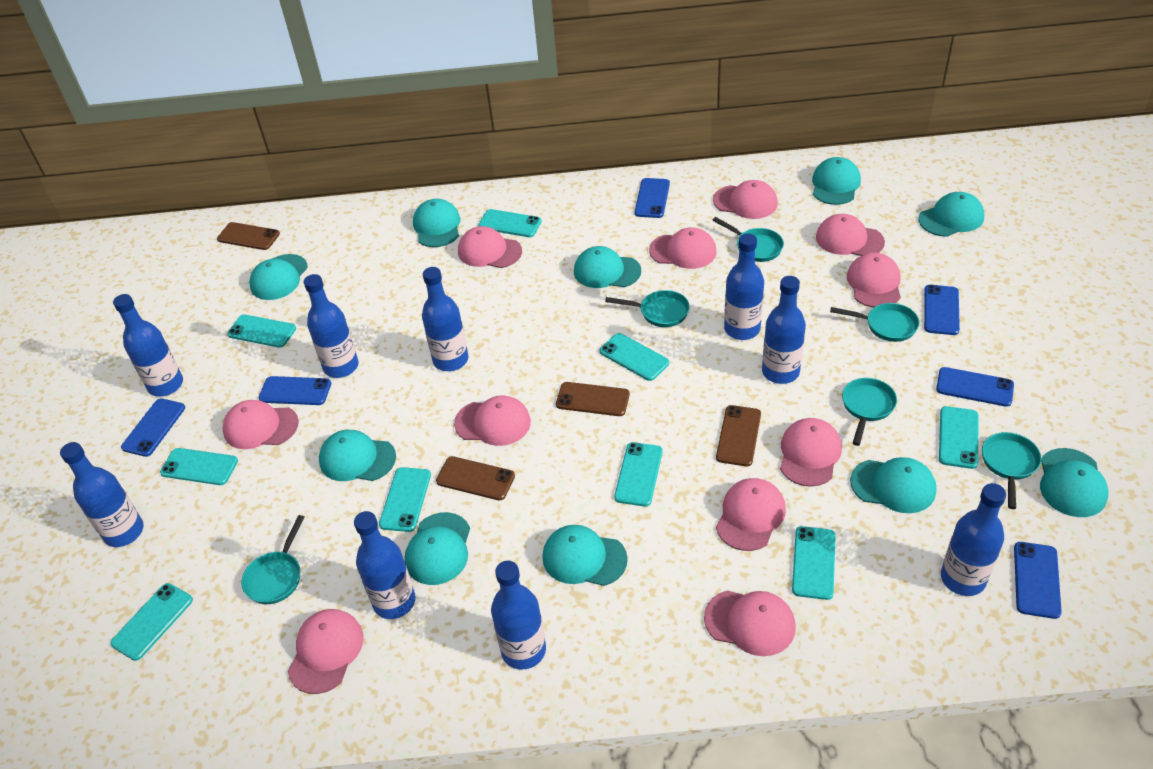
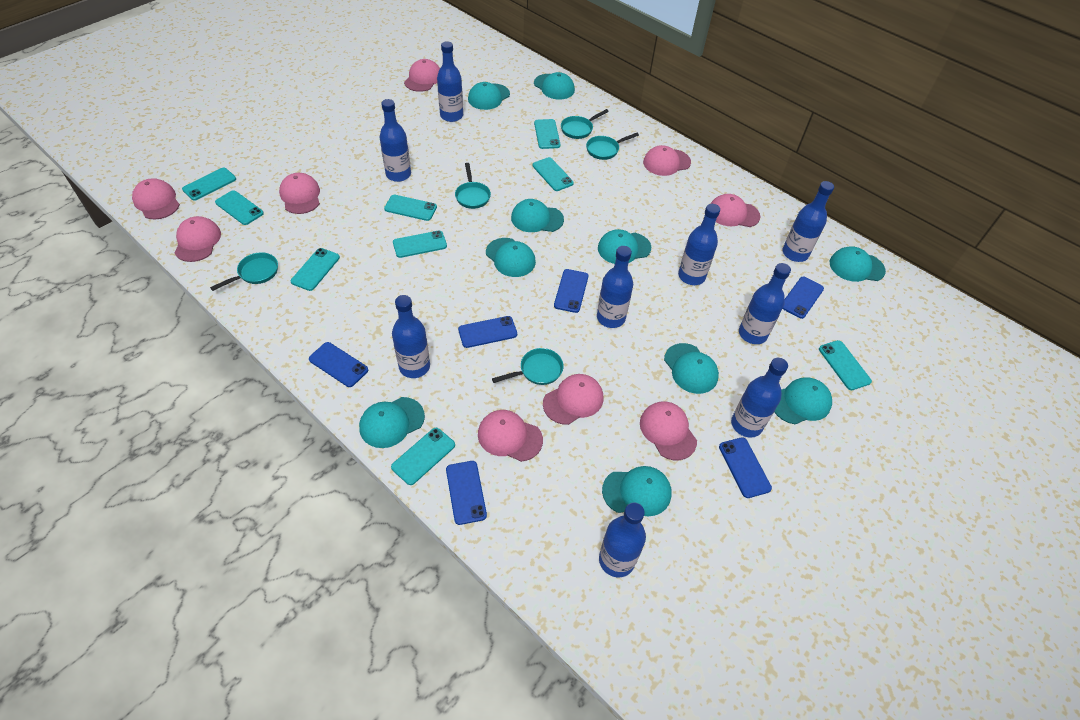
brown phone: 4 -> 0
pink cap: 11 -> 9
turquoise pan: 6 -> 5

